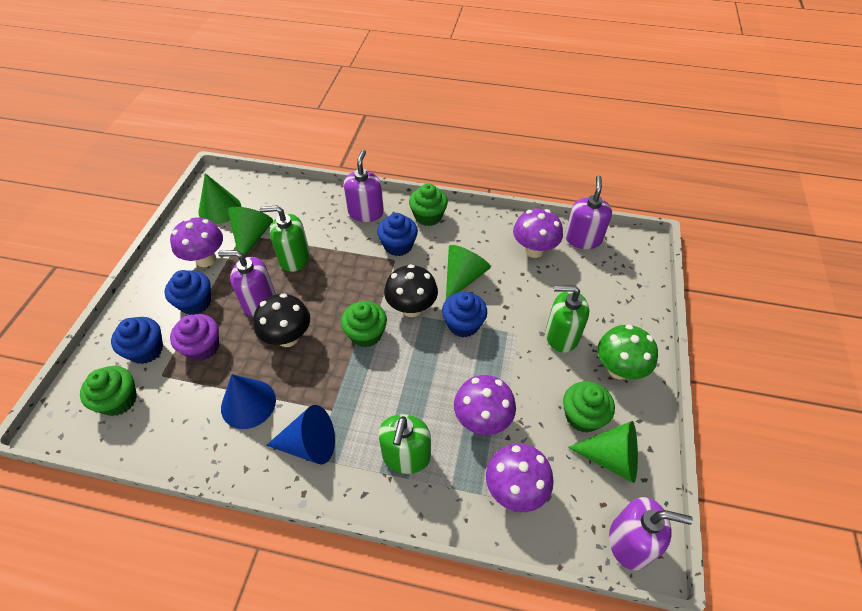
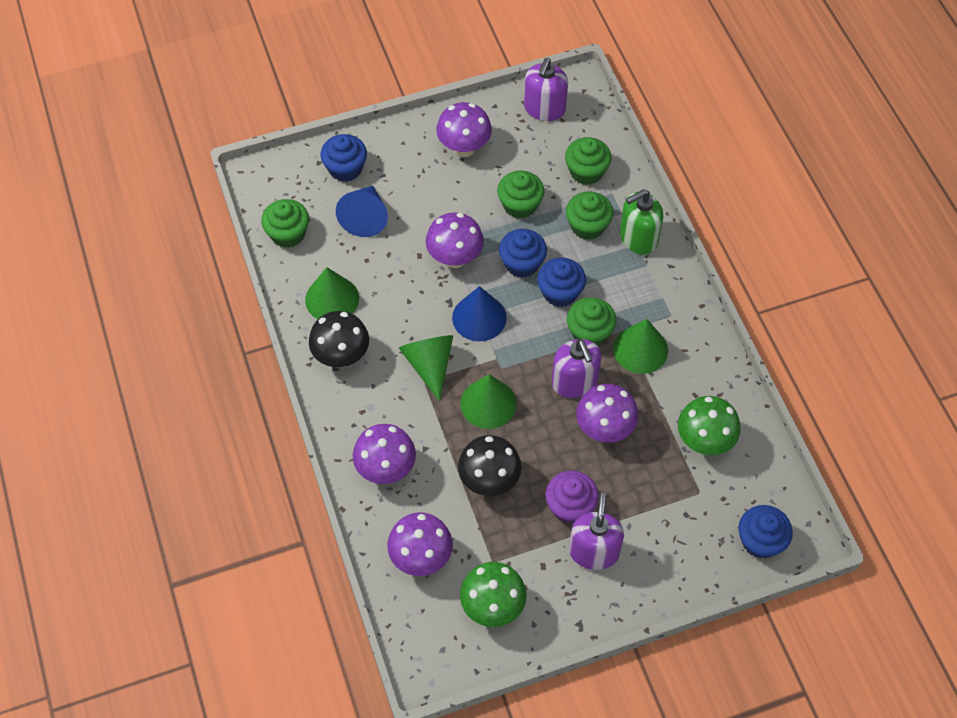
green cupcake: 4 -> 5
green mushroom: 1 -> 2
green soap dispenser: 3 -> 1
purple mushroom: 4 -> 5
purple soap dispenser: 4 -> 3

